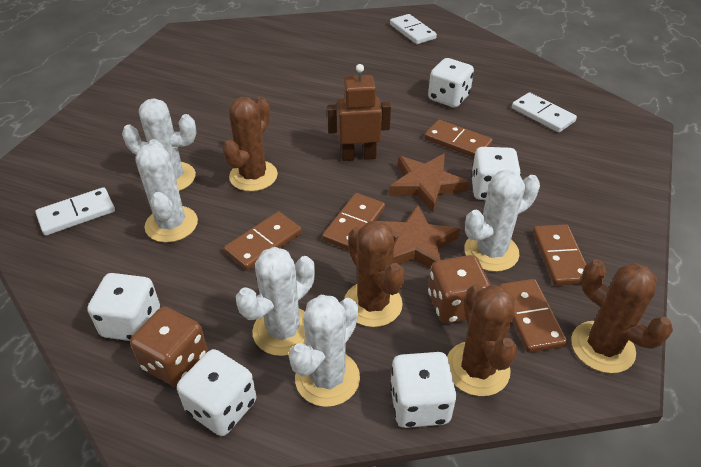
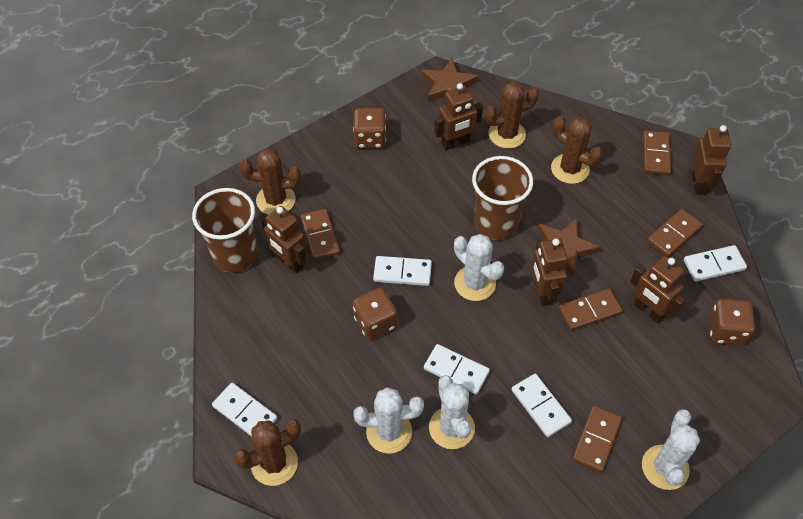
brown cup: 0 -> 2
brown dice: 2 -> 3
brown robot: 1 -> 5
white cactus: 5 -> 4
white dice: 5 -> 0
white domino: 3 -> 5

